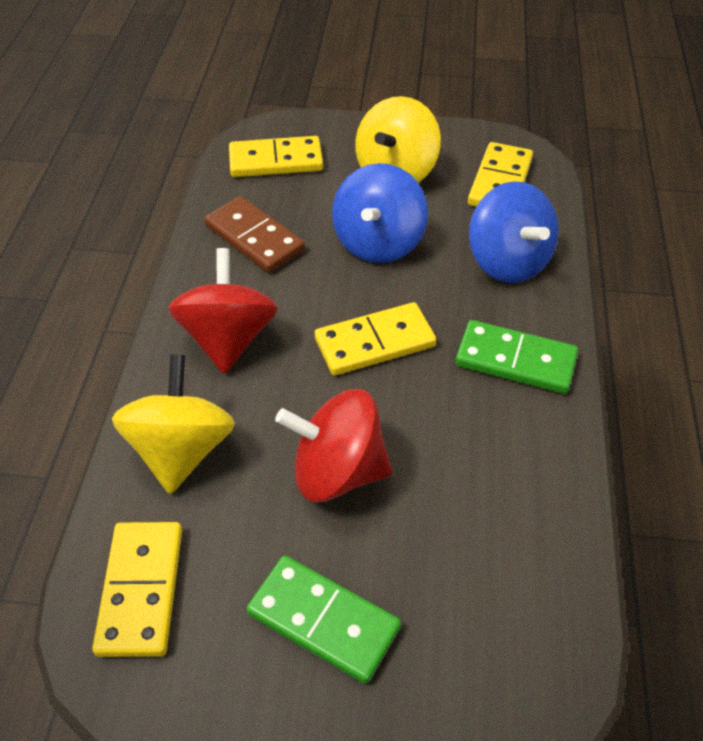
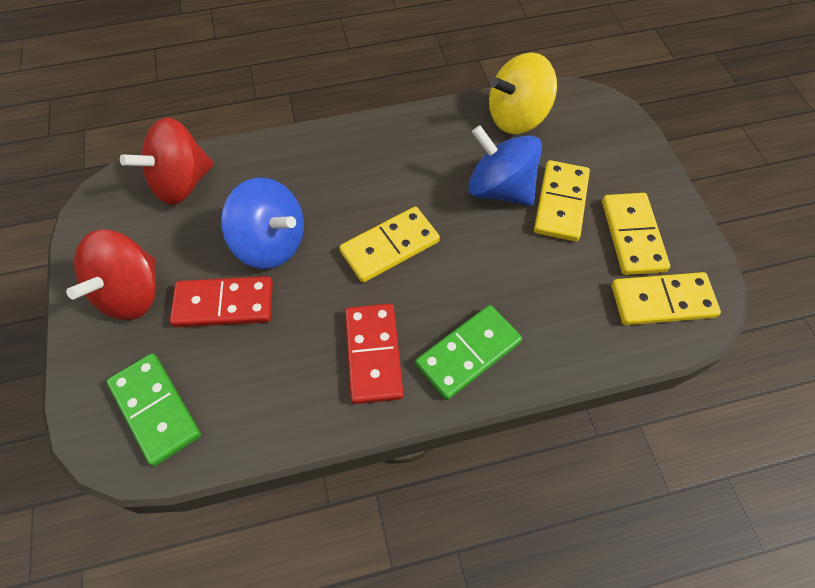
brown domino: 1 -> 0
red domino: 0 -> 2
yellow spinning top: 2 -> 1

